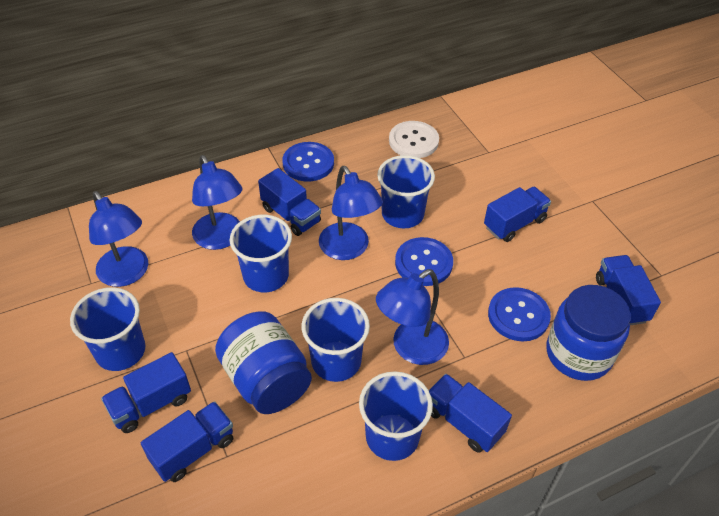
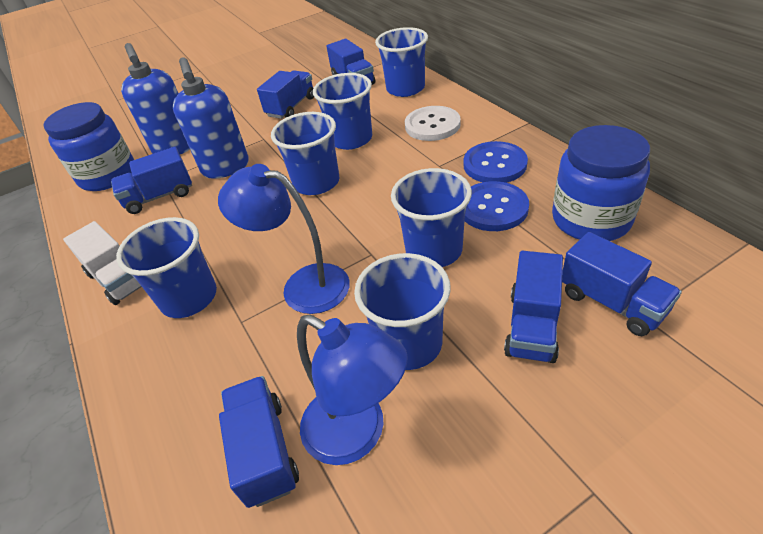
blue button: 3 -> 2
blue cup: 5 -> 6
blue lamp: 4 -> 2
blue soap dispenser: 0 -> 2
white truck: 0 -> 1

